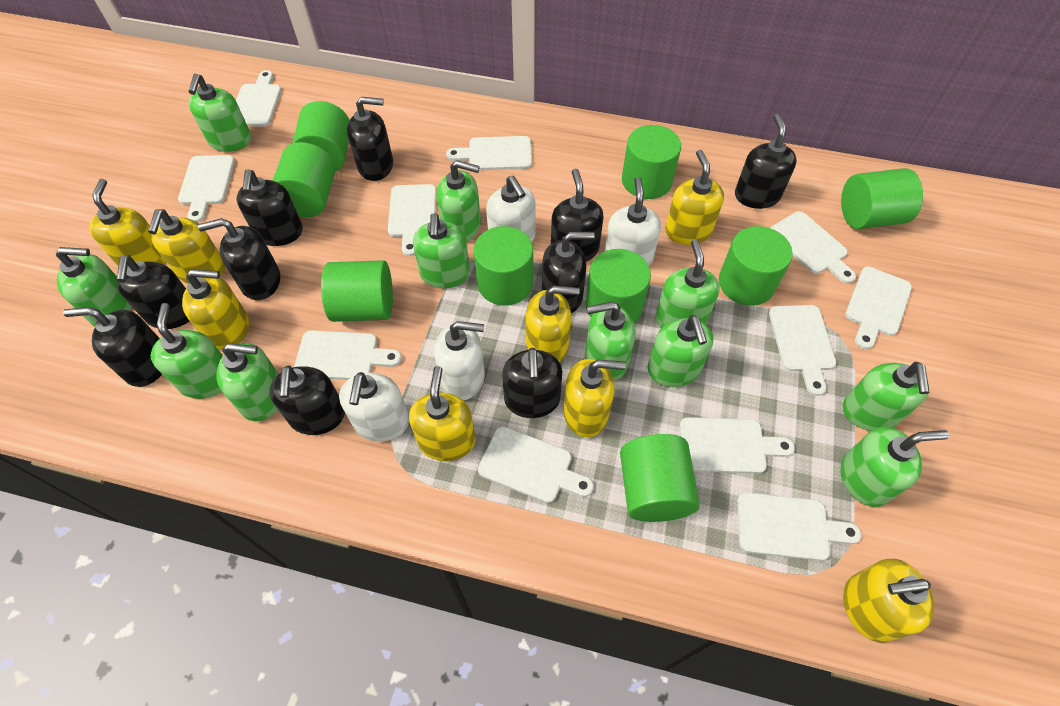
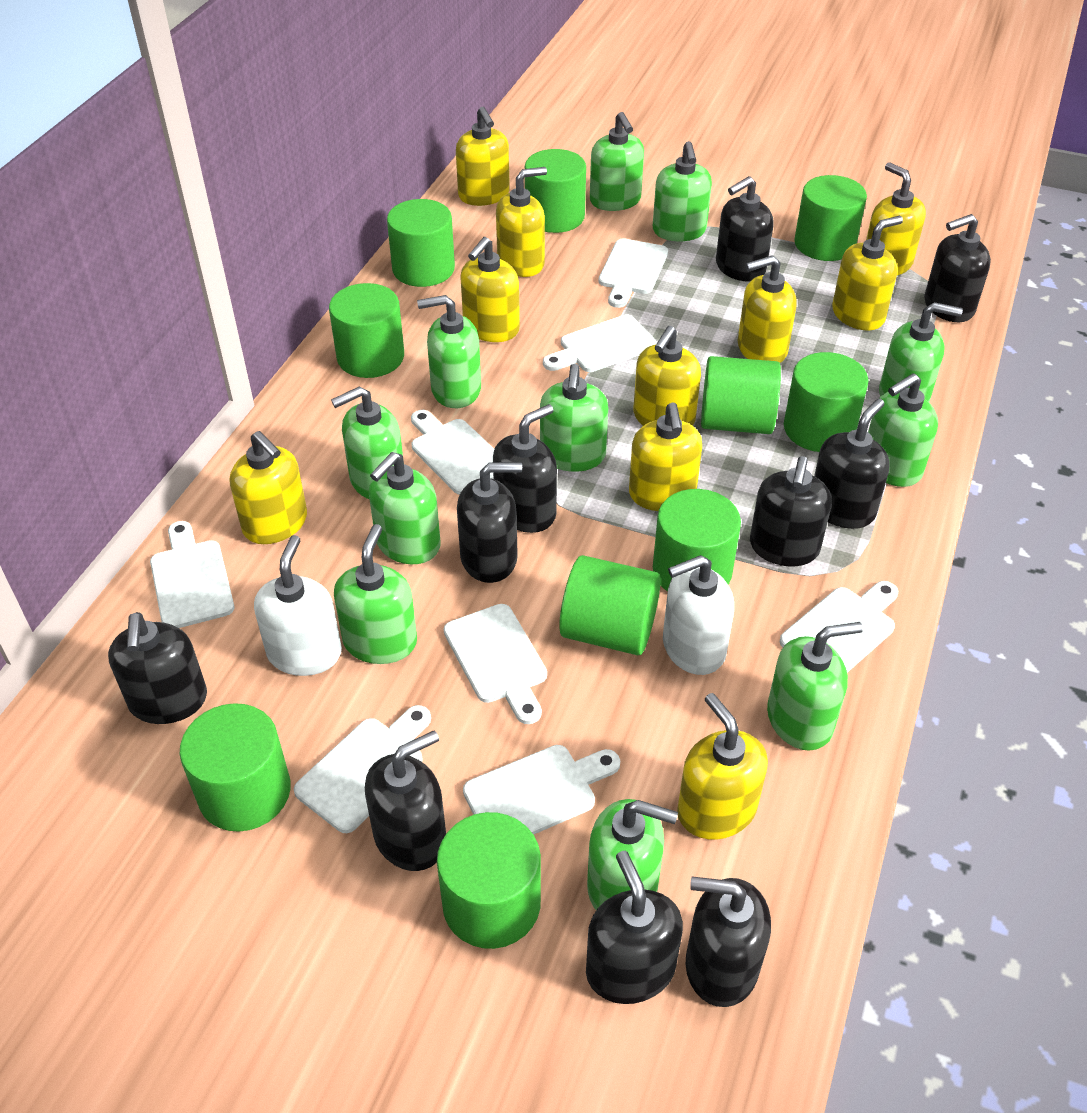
green cylinder: 9 -> 10
white cutting board: 11 -> 8
white soap dispenser: 4 -> 2
yellow soap dispenser: 8 -> 10

